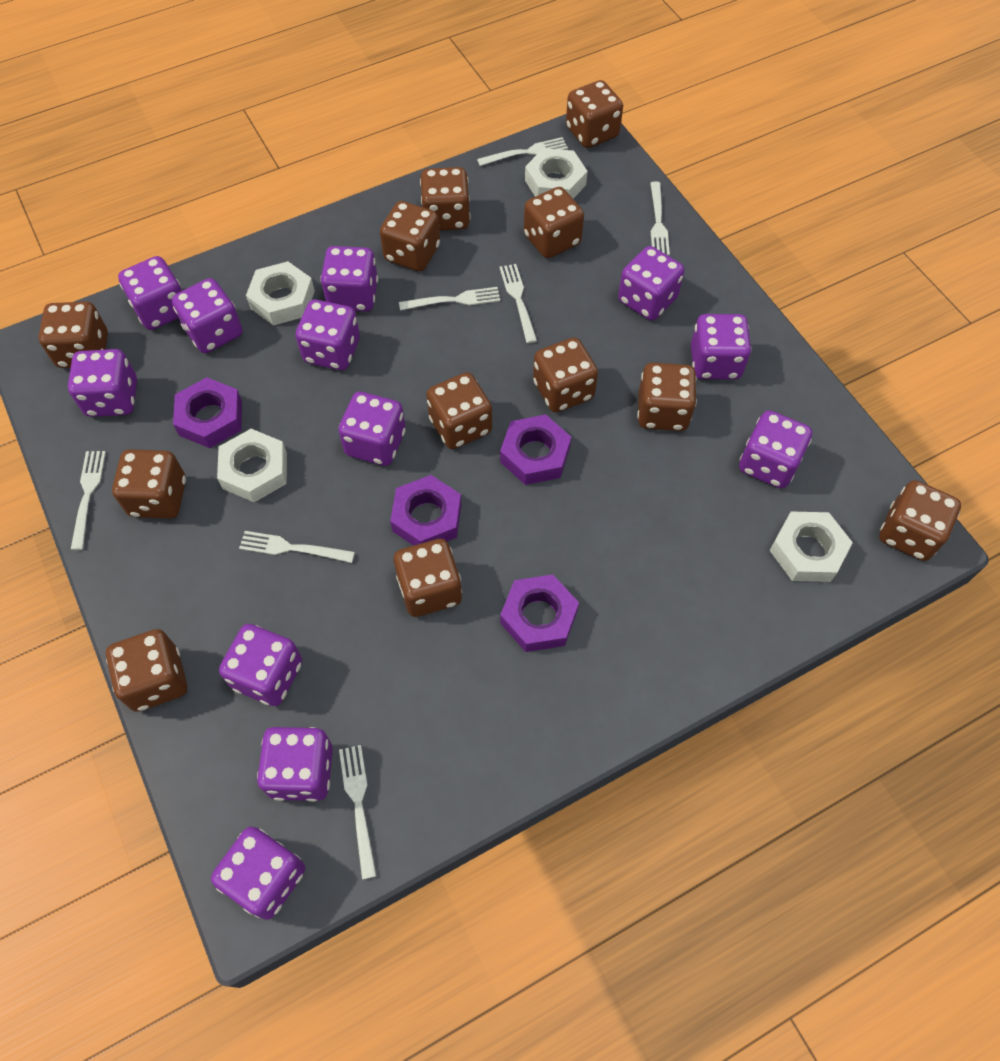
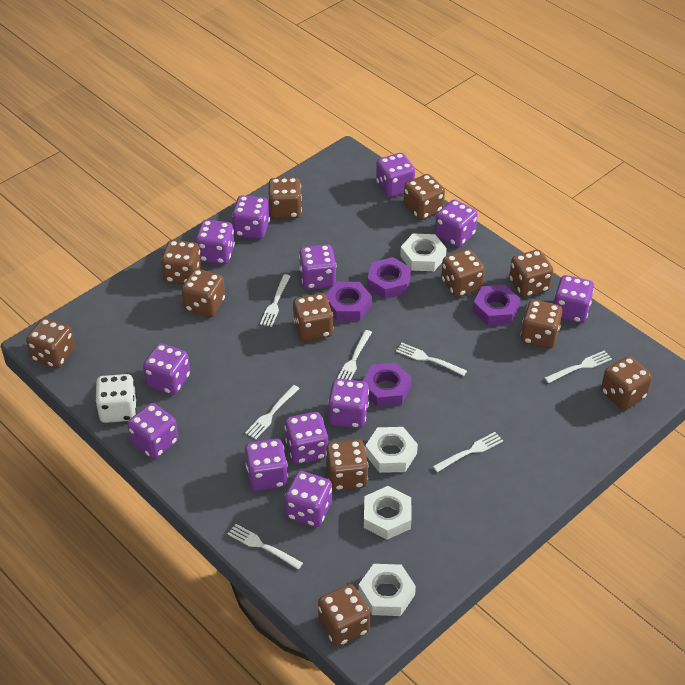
white dice: 0 -> 1

